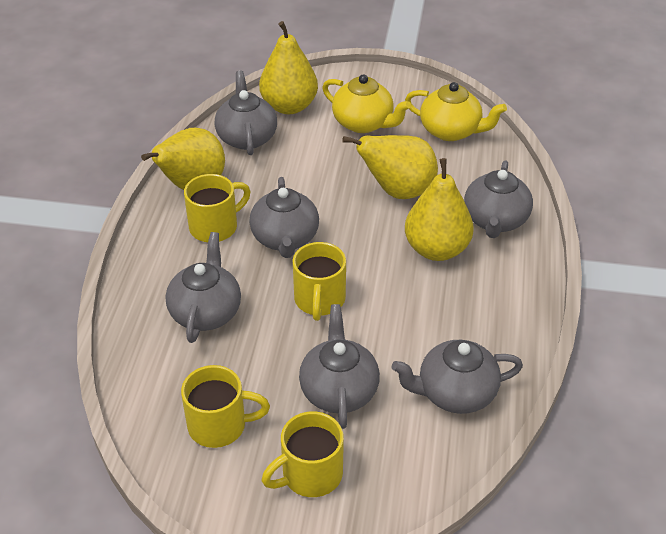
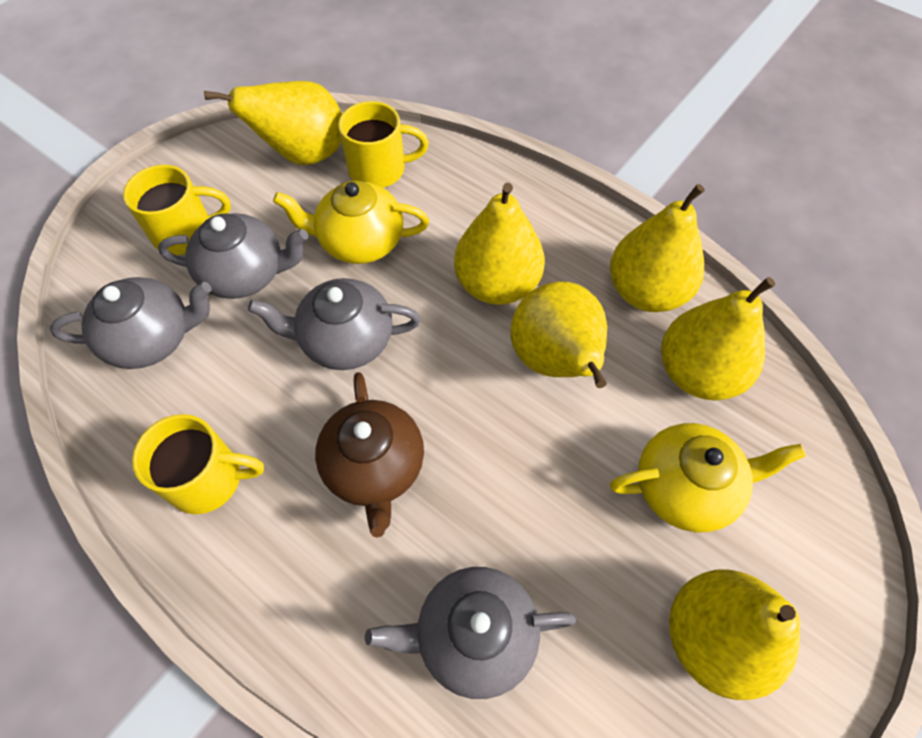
brown teapot: 0 -> 1
grey teapot: 6 -> 4
yellow mug: 4 -> 3
yellow pear: 4 -> 6

